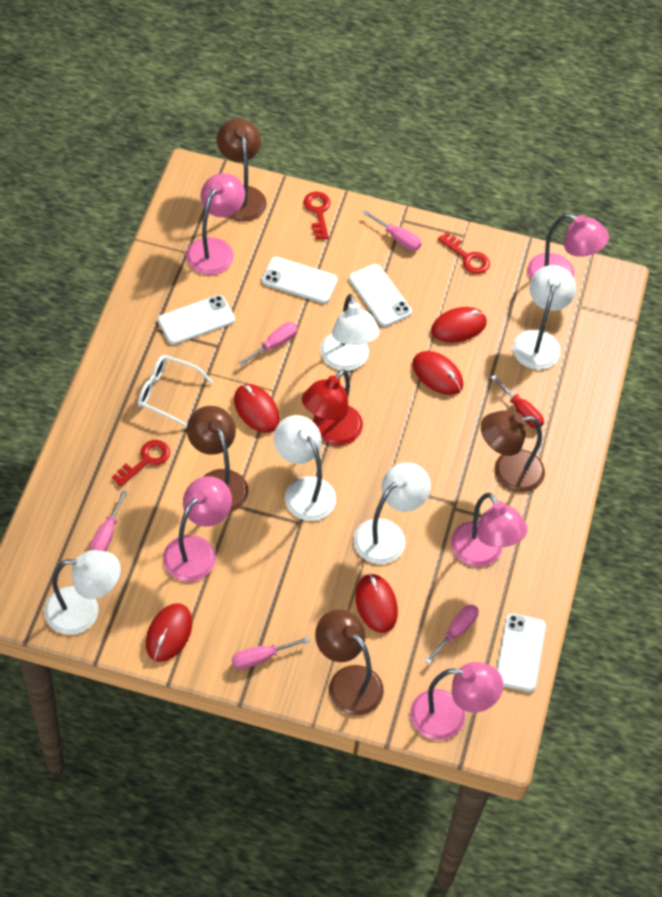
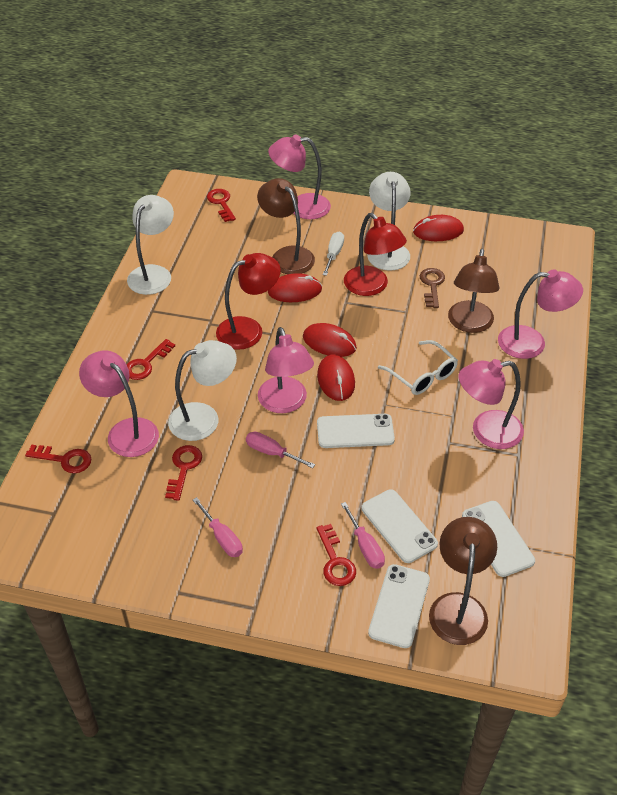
brown key: 0 -> 1
brown lamp: 4 -> 3
pink screwdriver: 5 -> 3
red key: 3 -> 5
red lamp: 1 -> 2
red mouse: 5 -> 4
red screwdriver: 1 -> 0
white lamp: 5 -> 3
white screwdriver: 0 -> 1

